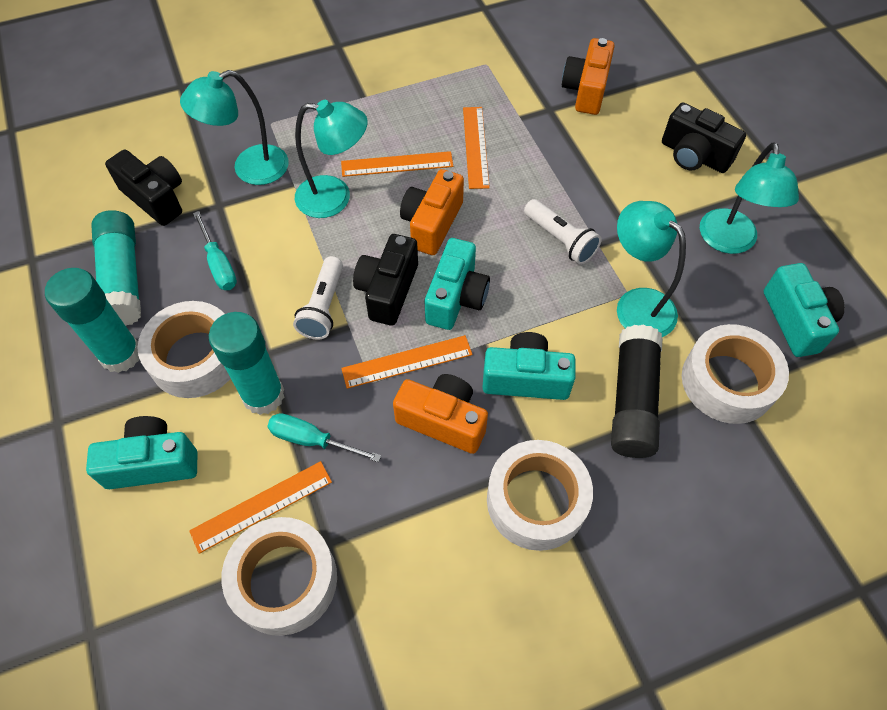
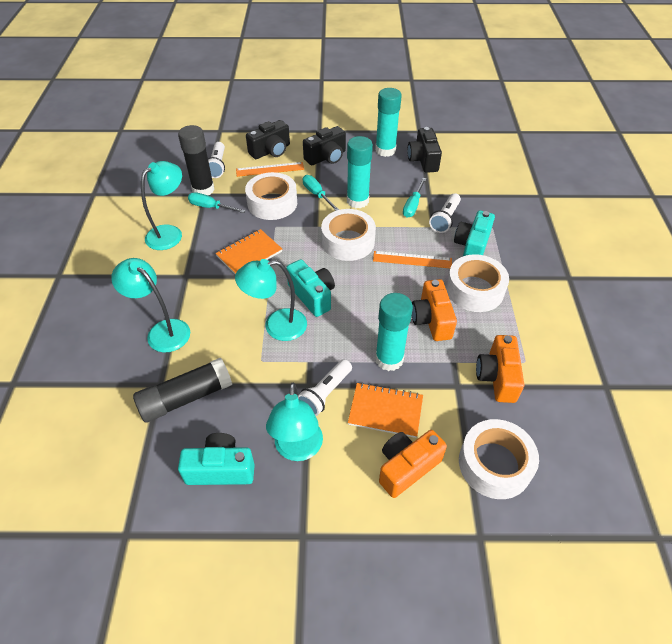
black glue stick: 1 -> 2
orange notebook: 0 -> 2
orange ruler: 4 -> 2
turquoise camera: 4 -> 3
turquoise screwdriver: 2 -> 3
white flashlight: 2 -> 3

